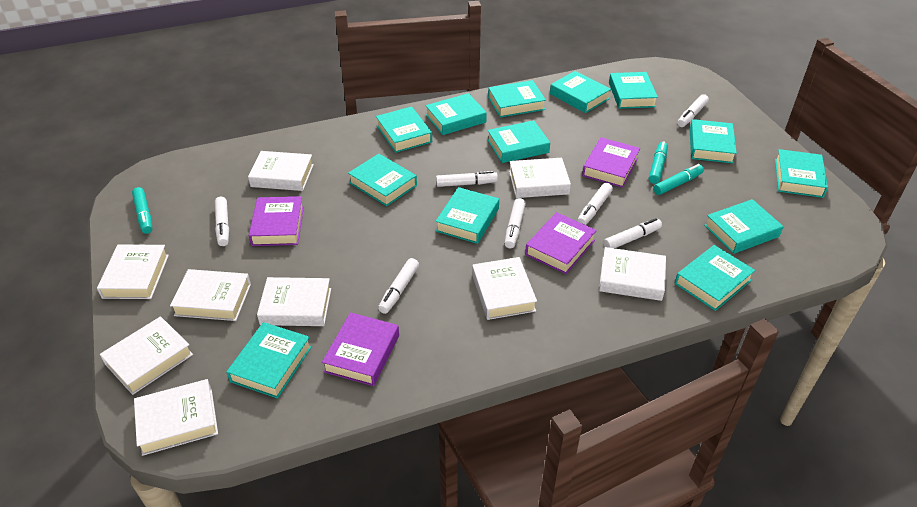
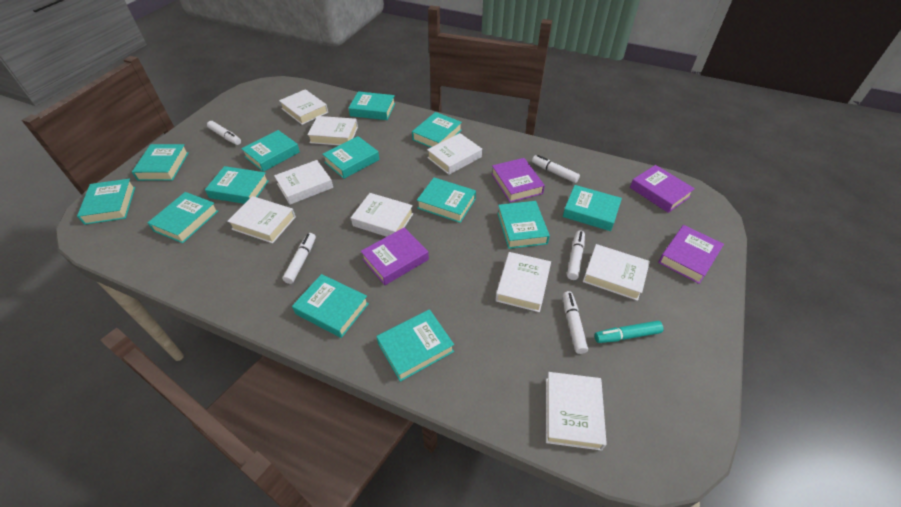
turquoise marker: 3 -> 1
white marker: 7 -> 5

